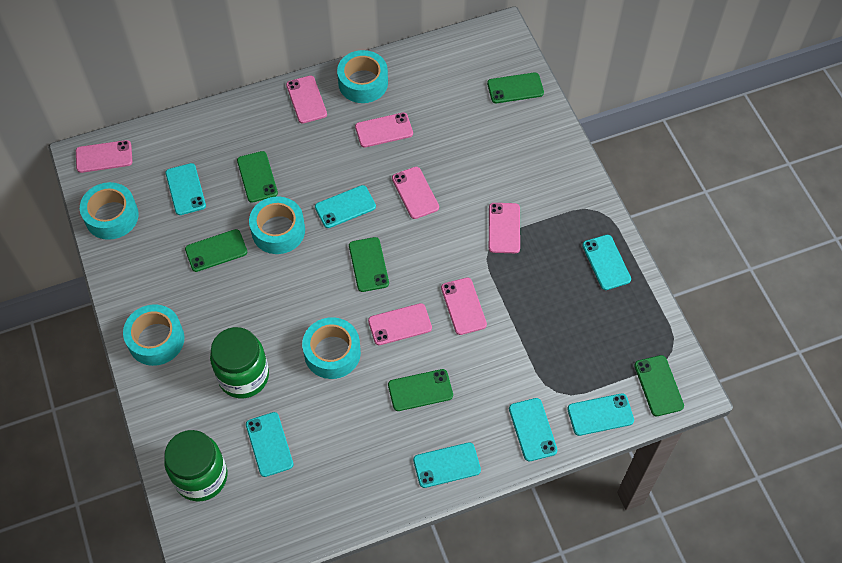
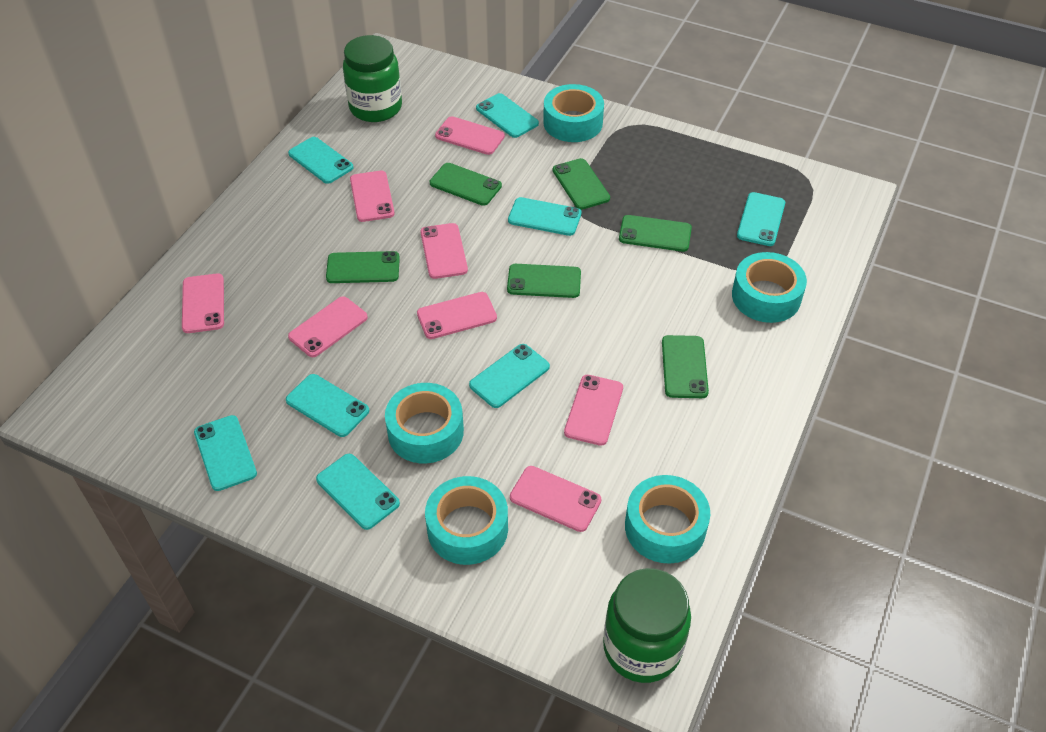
pink phone: 7 -> 8
turquoise phone: 7 -> 8

